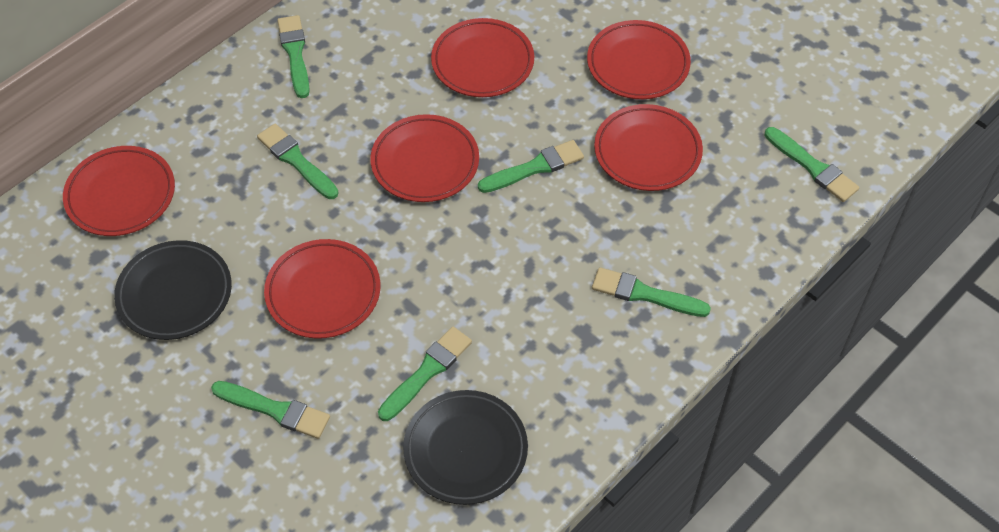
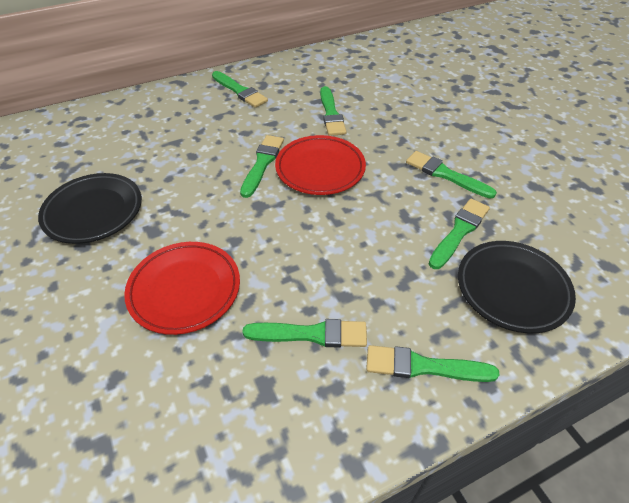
red plate: 6 -> 2

